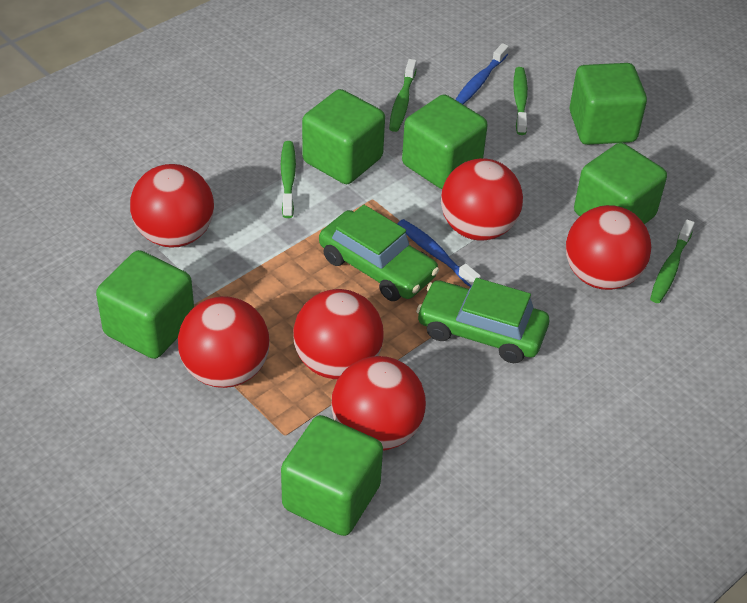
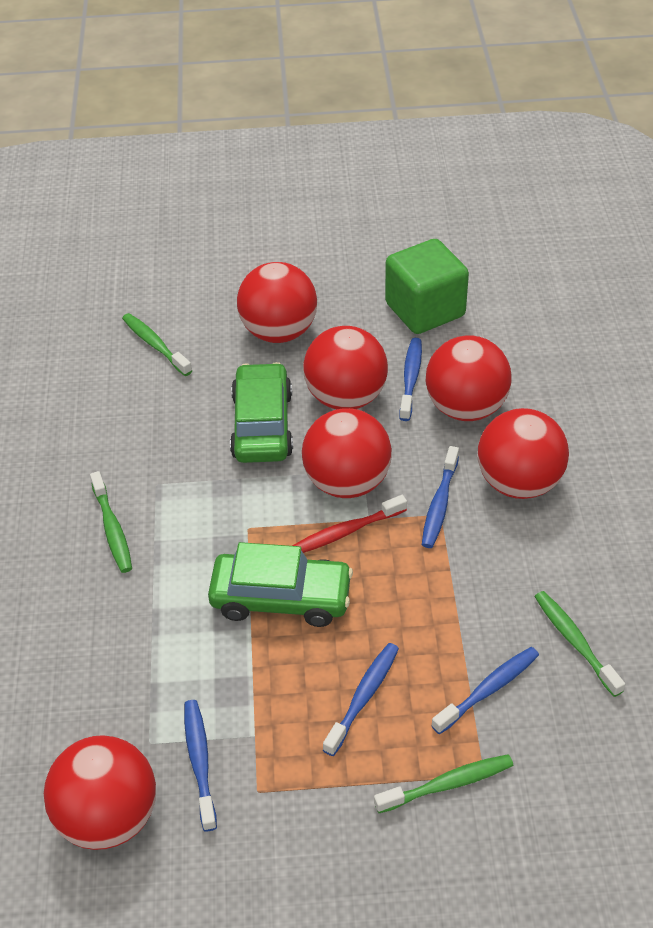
blue toothbrush: 2 -> 5
green cube: 6 -> 1
red toothbrush: 0 -> 1

